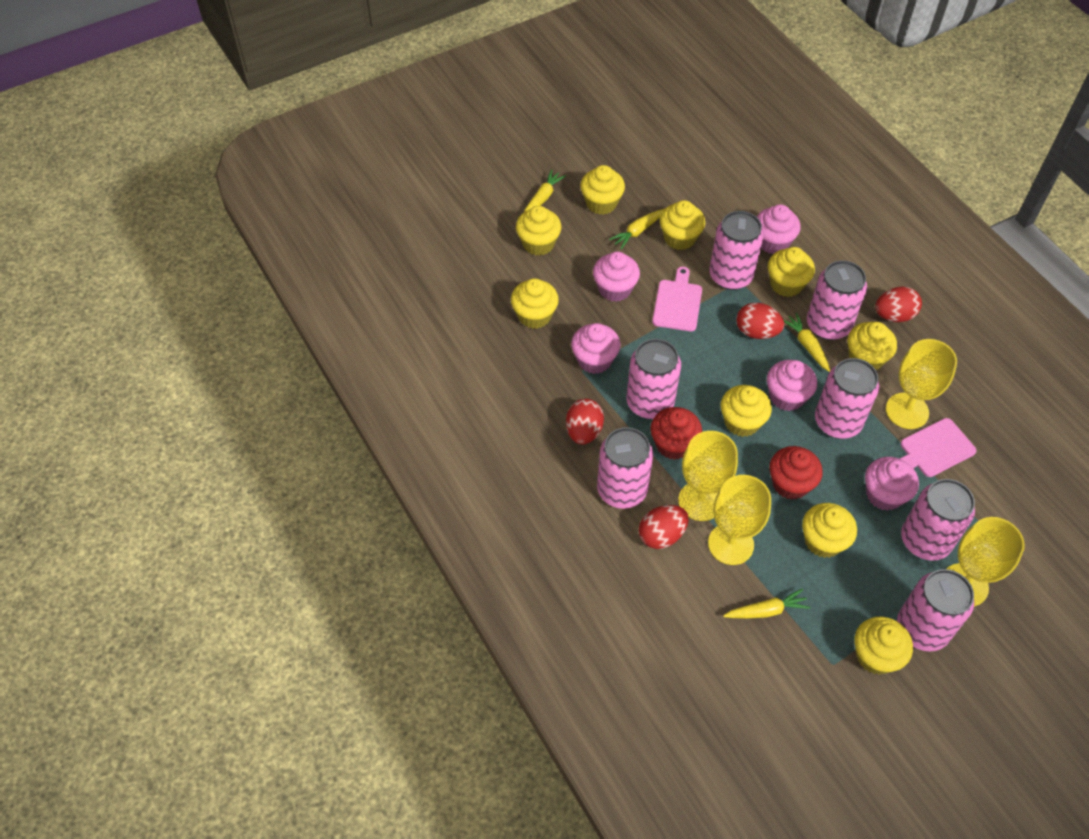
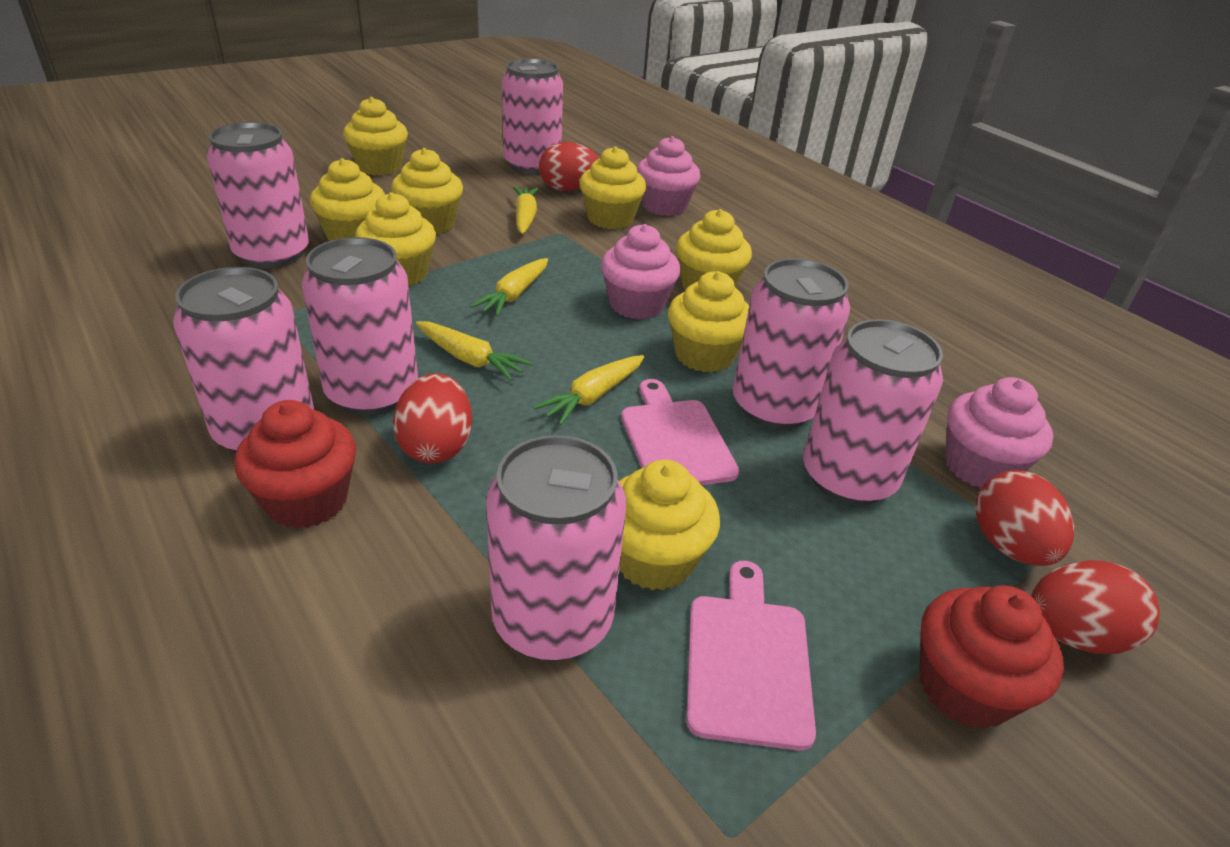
pink cupcake: 5 -> 3
yellow cupcake: 9 -> 8
yellow goblet: 4 -> 0

